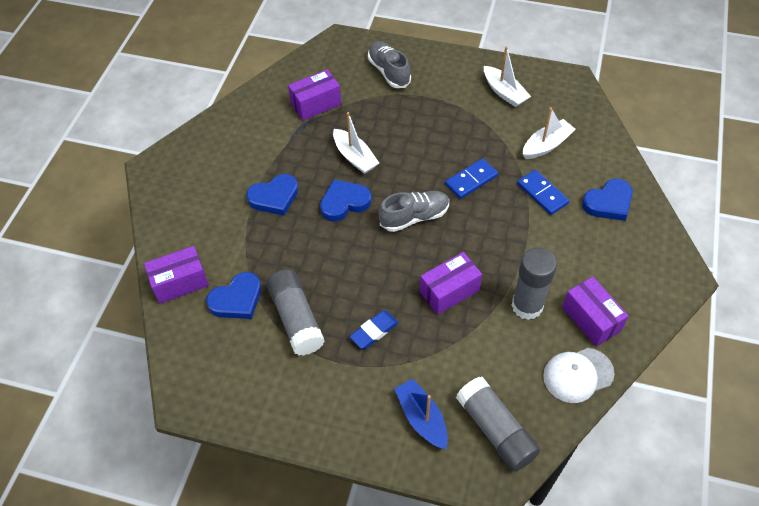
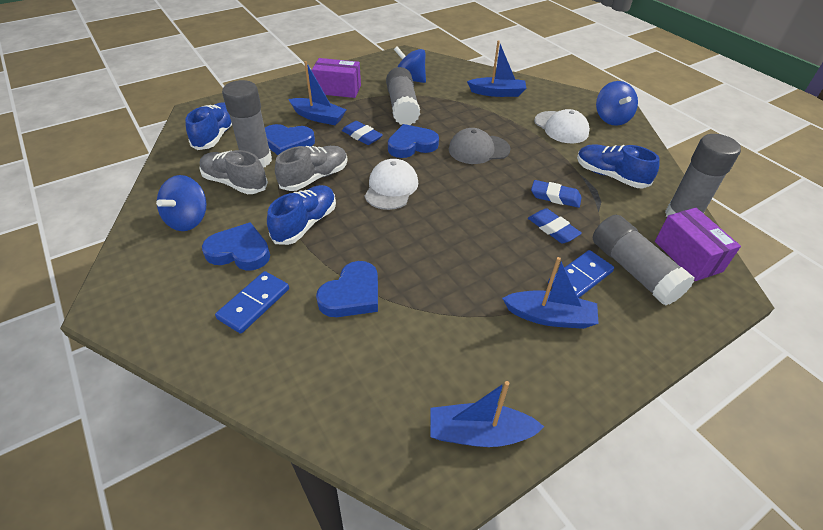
blue boat: 1 -> 4
blue eraser: 1 -> 3
blue shoe: 0 -> 3
blue spinning top: 0 -> 3
grey cap: 0 -> 1
grey glue stick: 3 -> 4
purple box: 4 -> 2
white boat: 3 -> 0
white cap: 1 -> 2

